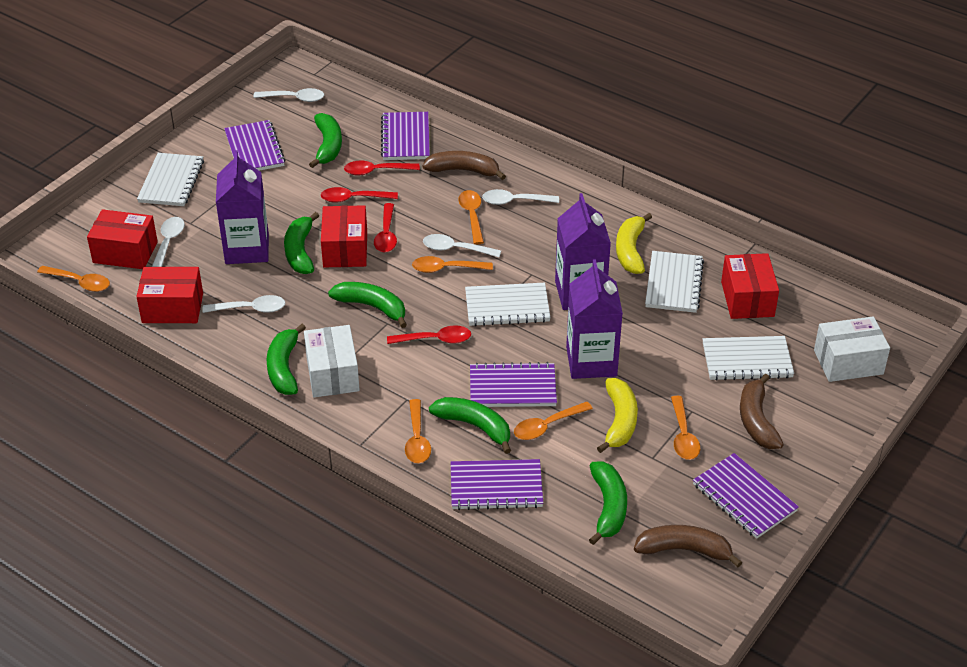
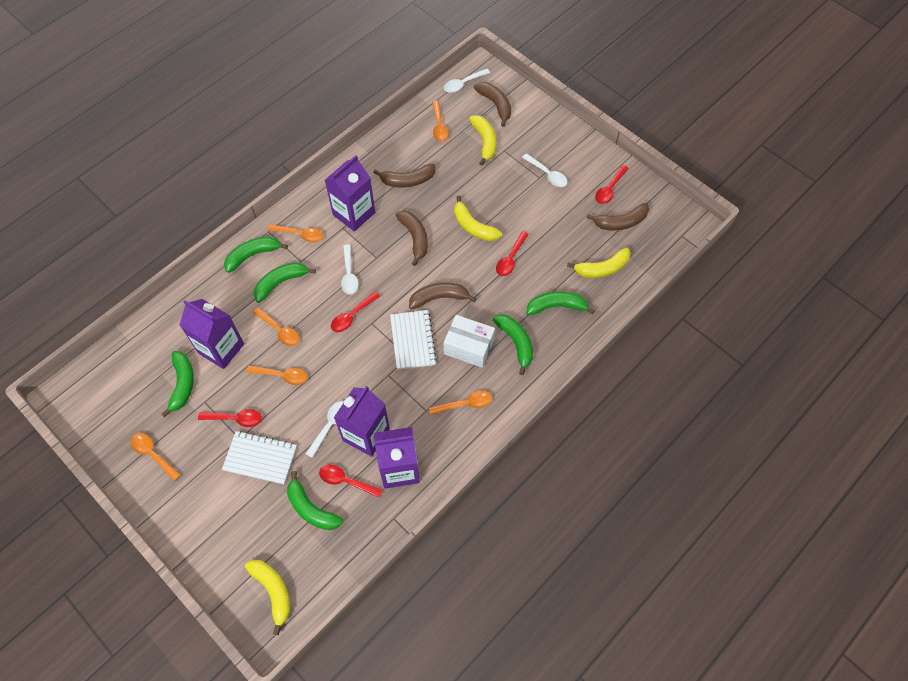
brown banana: 3 -> 5
purple carton: 3 -> 4
purple notebook: 5 -> 0
red box: 4 -> 0
red spoon: 4 -> 5
white box: 2 -> 1
white notebook: 4 -> 2
white spoon: 5 -> 4
yellow banana: 2 -> 4

